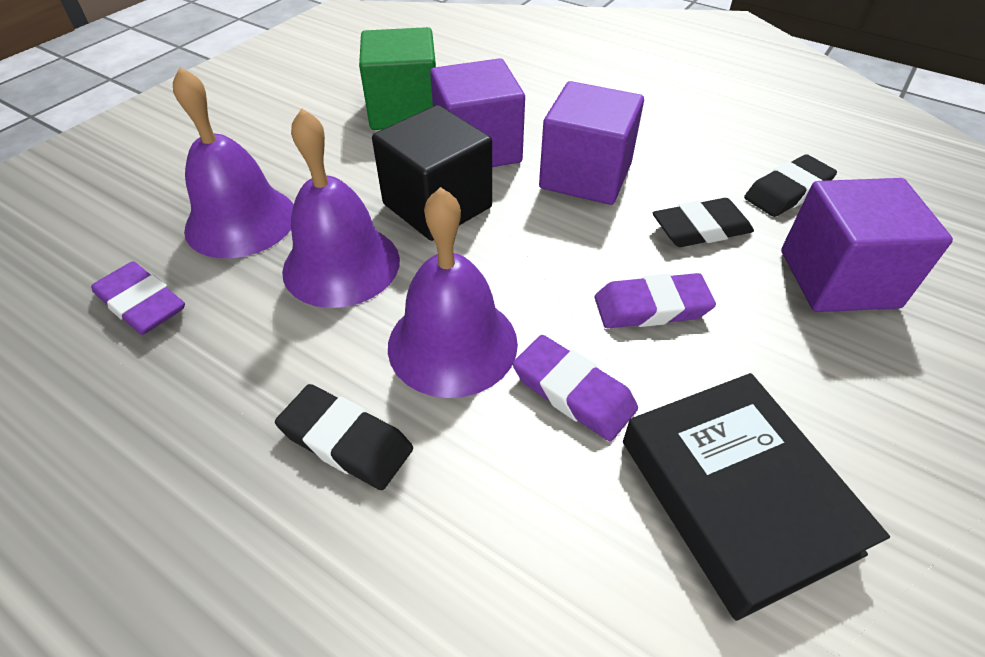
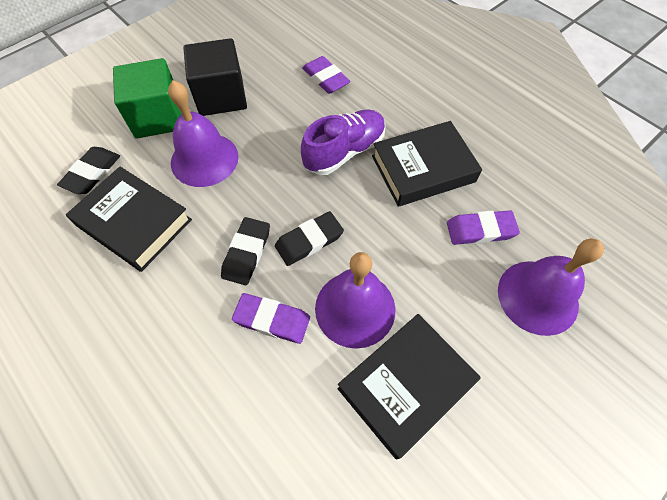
black book: 1 -> 3
purple cube: 3 -> 0
purple shoe: 0 -> 1

